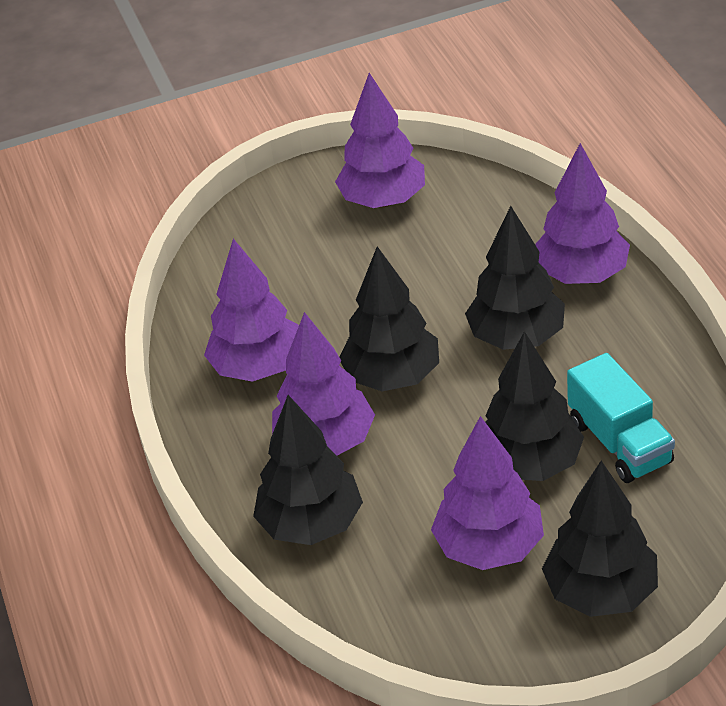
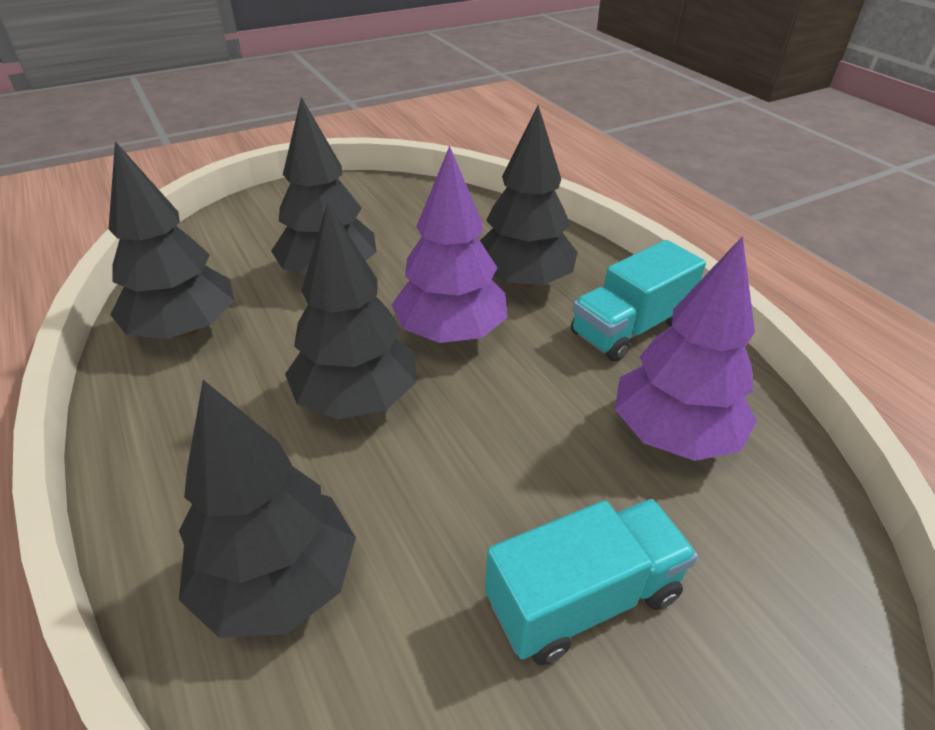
purple tree: 5 -> 2
turquoise truck: 1 -> 2

